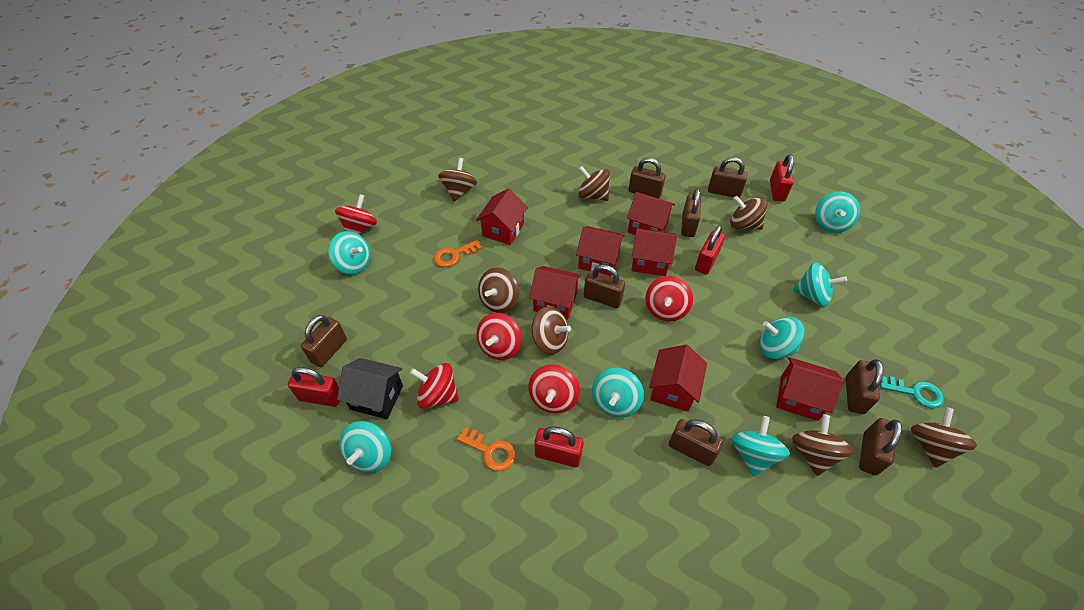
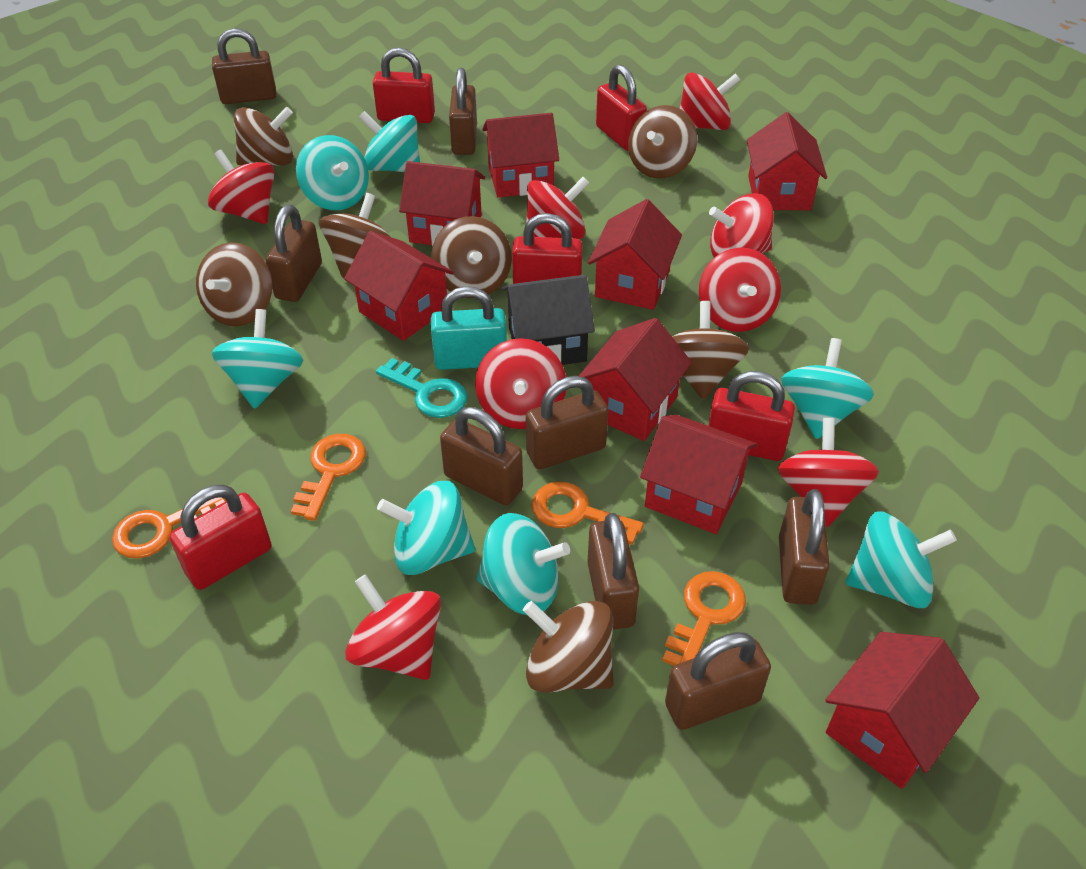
orange key: 2 -> 4
red house: 7 -> 8
red padlock: 4 -> 5
red spinning top: 5 -> 8
turquoise padlock: 0 -> 1

